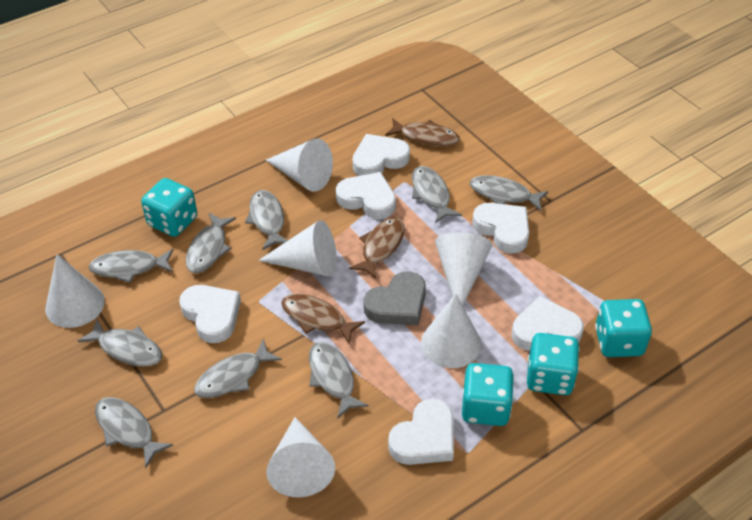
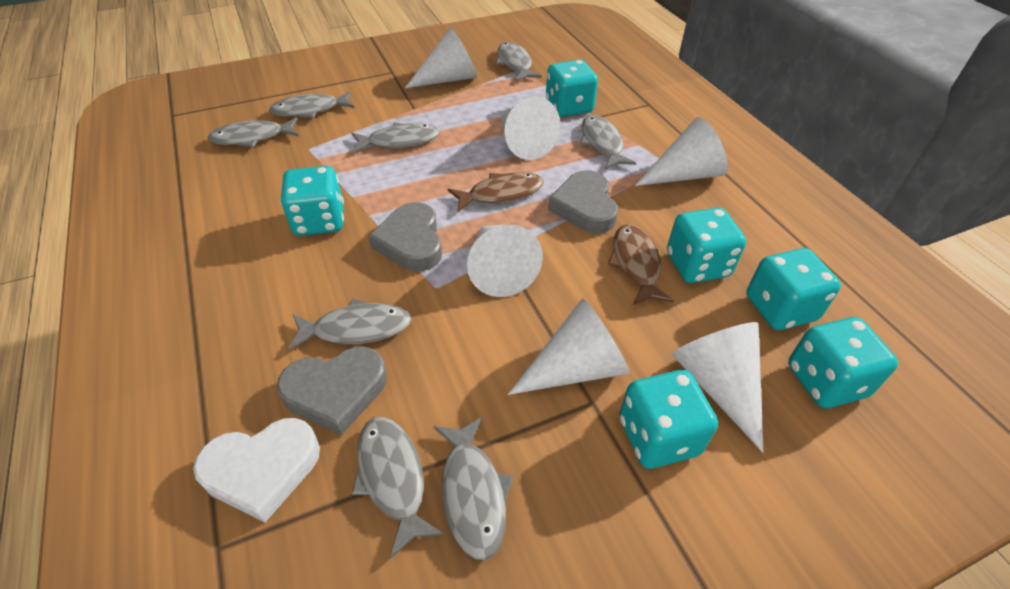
brown fish: 3 -> 2
grey fish: 9 -> 8
grey heart: 1 -> 3
turquoise dice: 4 -> 6
white heart: 6 -> 1

